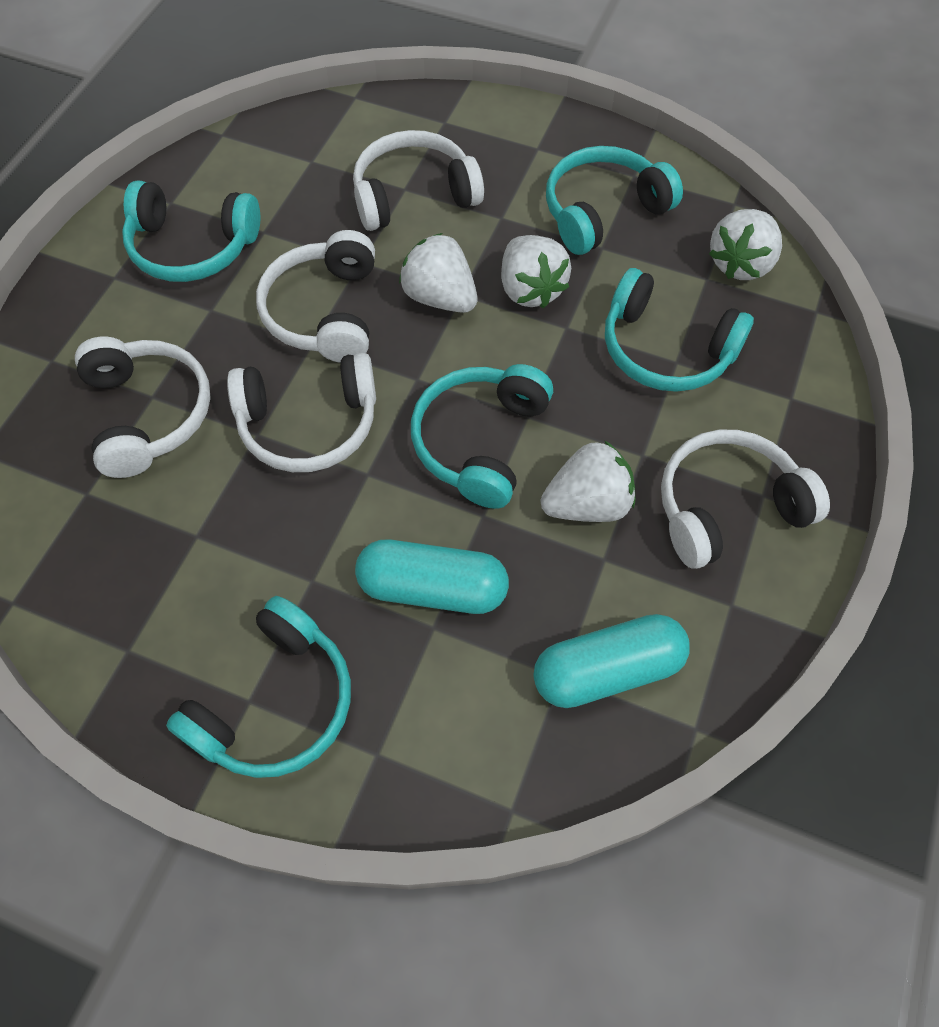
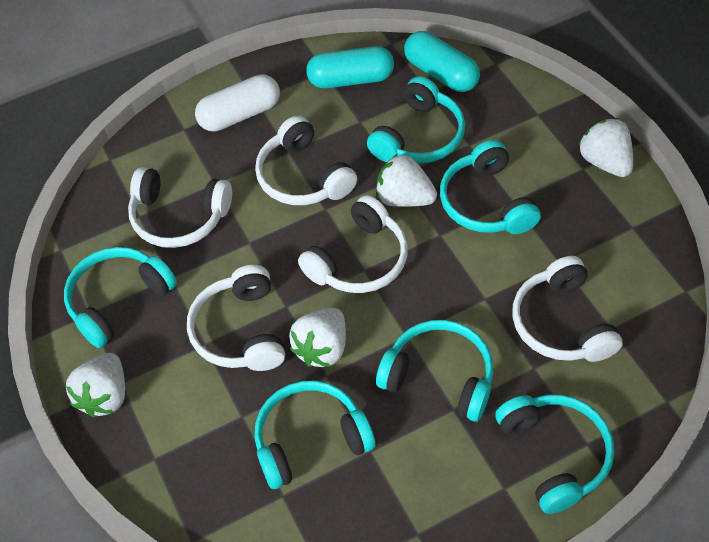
turquoise headphones: 5 -> 6
white capsule: 0 -> 1

